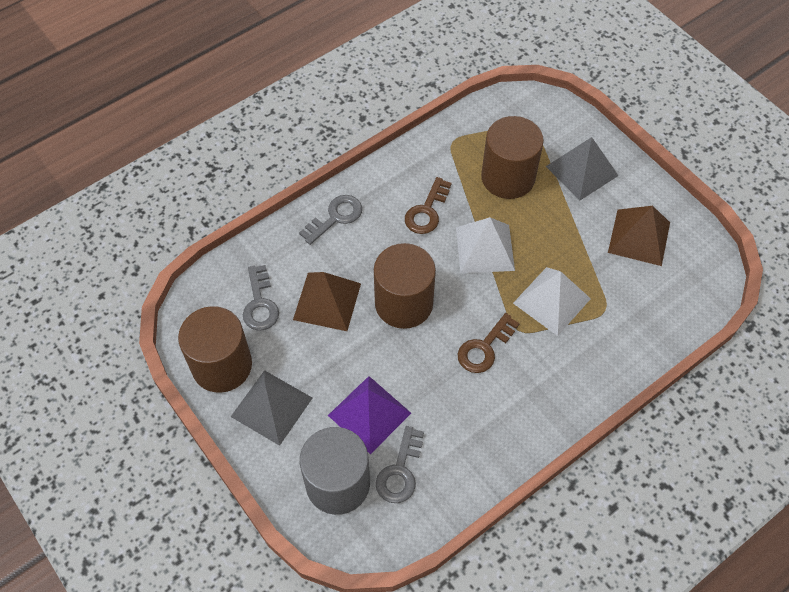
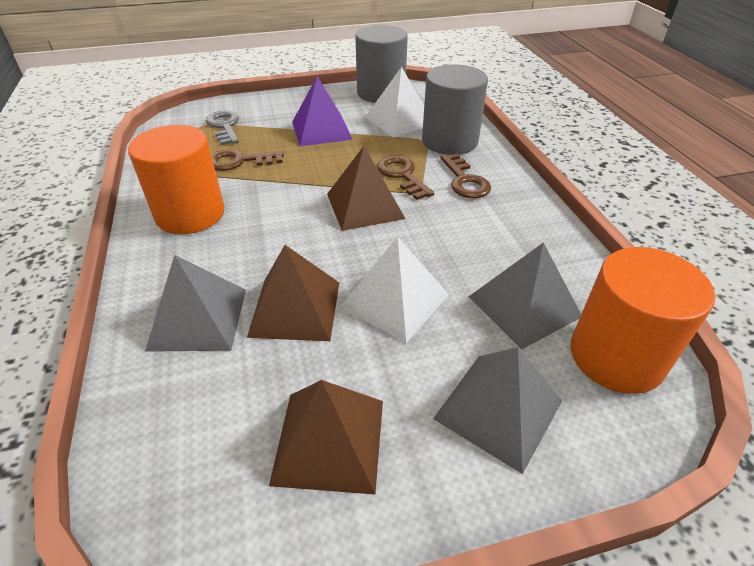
brown cylinder: 3 -> 0
brown key: 2 -> 3
brown pyramid: 2 -> 3
grey cylinder: 1 -> 2
grey key: 3 -> 1
grey pyramid: 2 -> 3
orange cylinder: 0 -> 2

